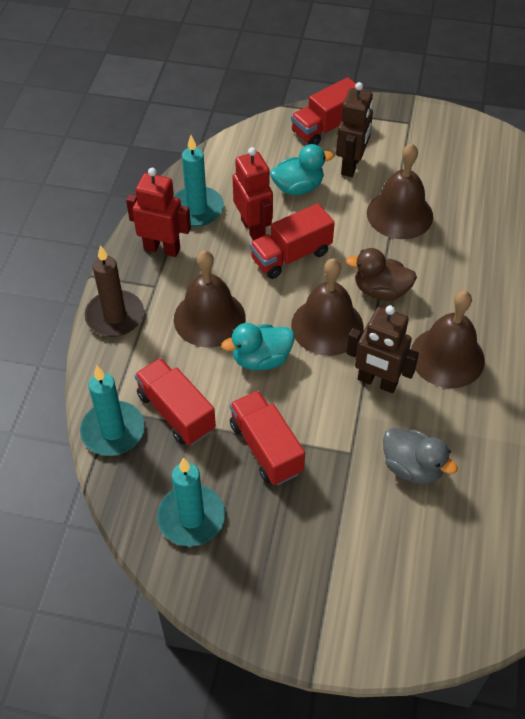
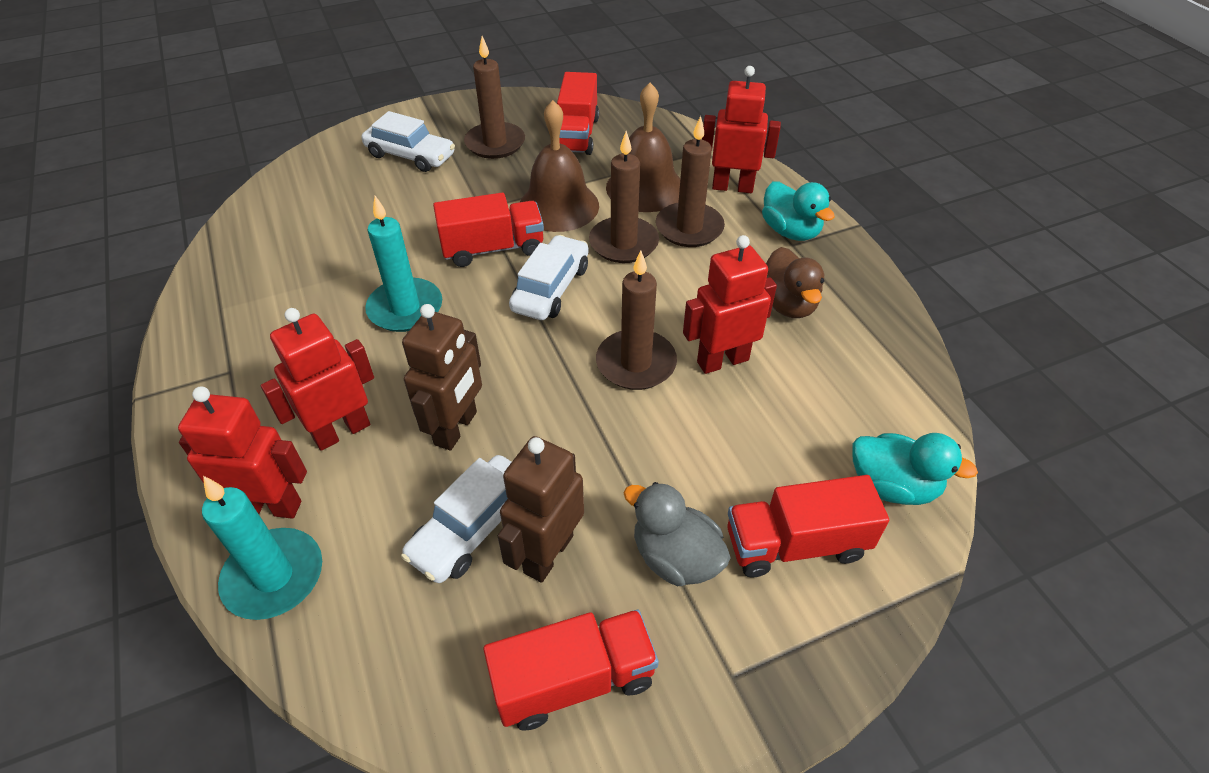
brown bell: 4 -> 2
brown candle: 1 -> 4
red robot: 2 -> 4
turquoise candle: 3 -> 2
white car: 0 -> 3

